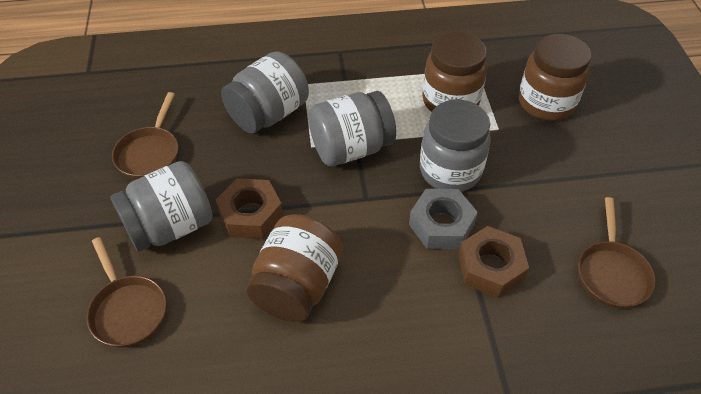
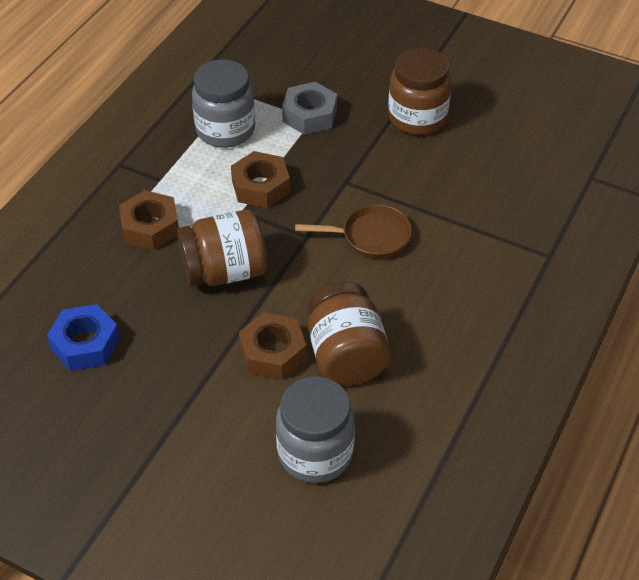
blue nut: 0 -> 1
brown nut: 2 -> 3
brown pan: 3 -> 1
grey jar: 4 -> 2

